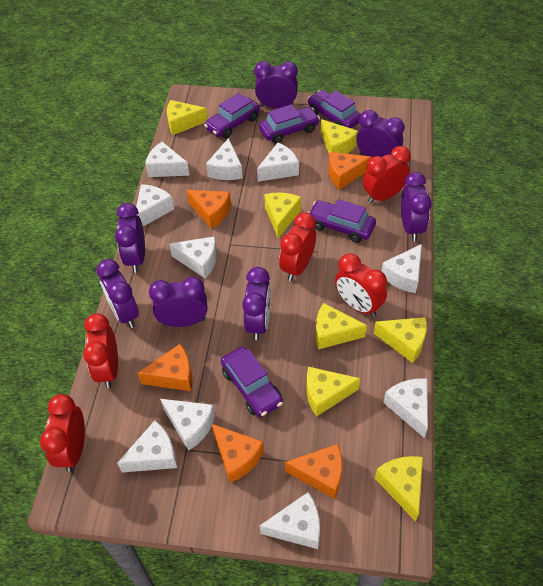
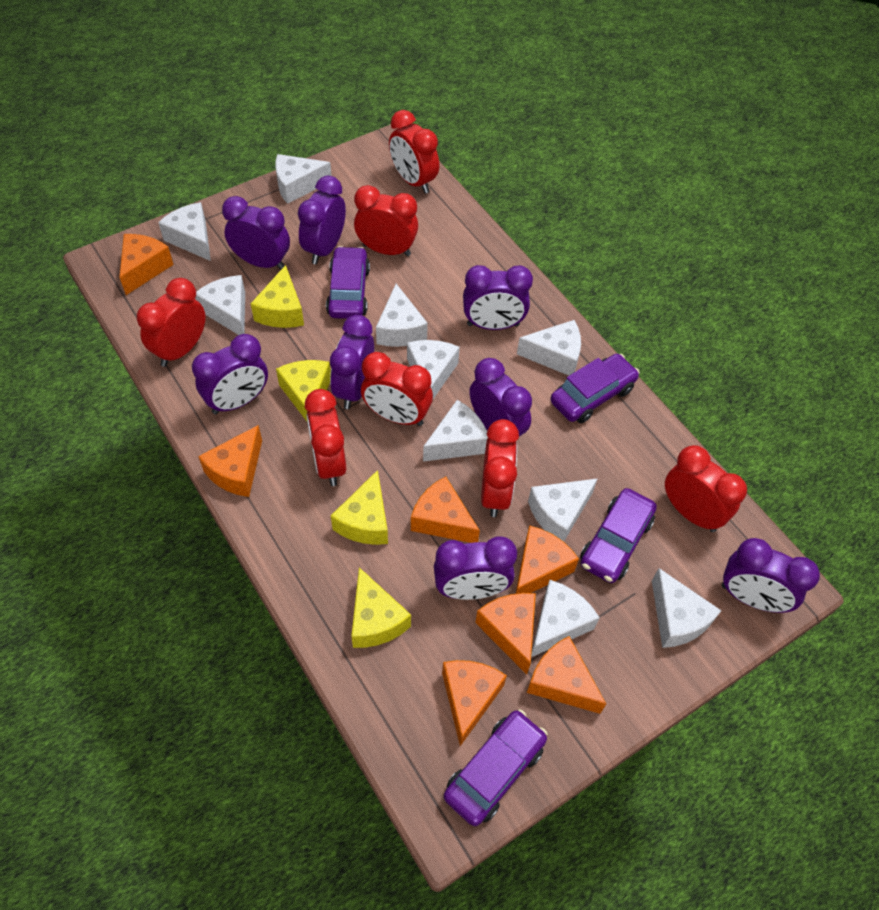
orange cheese: 5 -> 7
purple car: 5 -> 4
purple clock: 7 -> 8
red clock: 5 -> 7
yellow cheese: 7 -> 4

